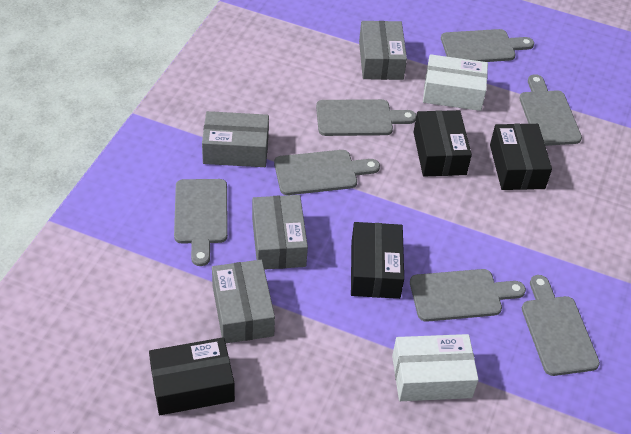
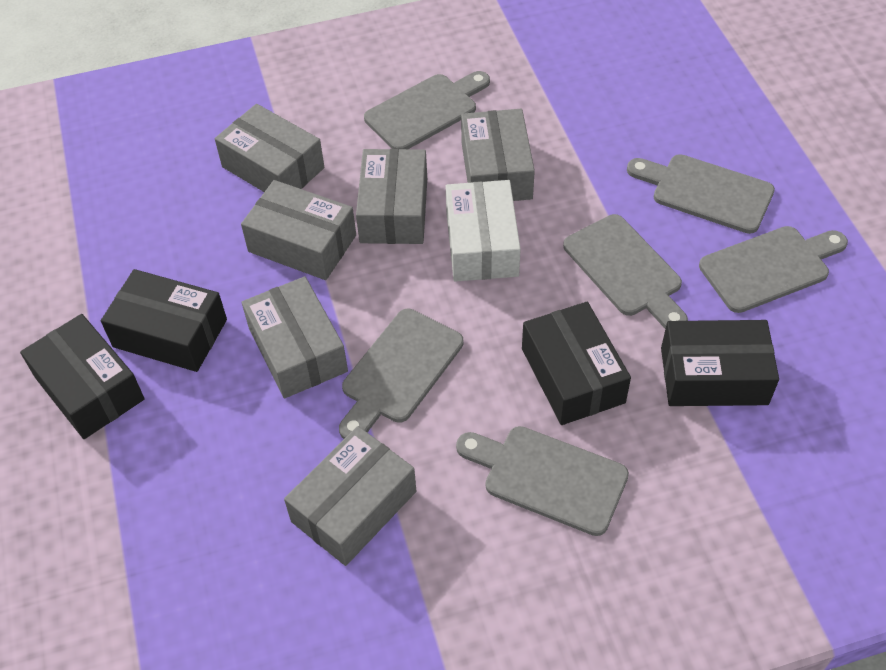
grey box: 4 -> 6
grey cutting board: 7 -> 6
white box: 2 -> 1

